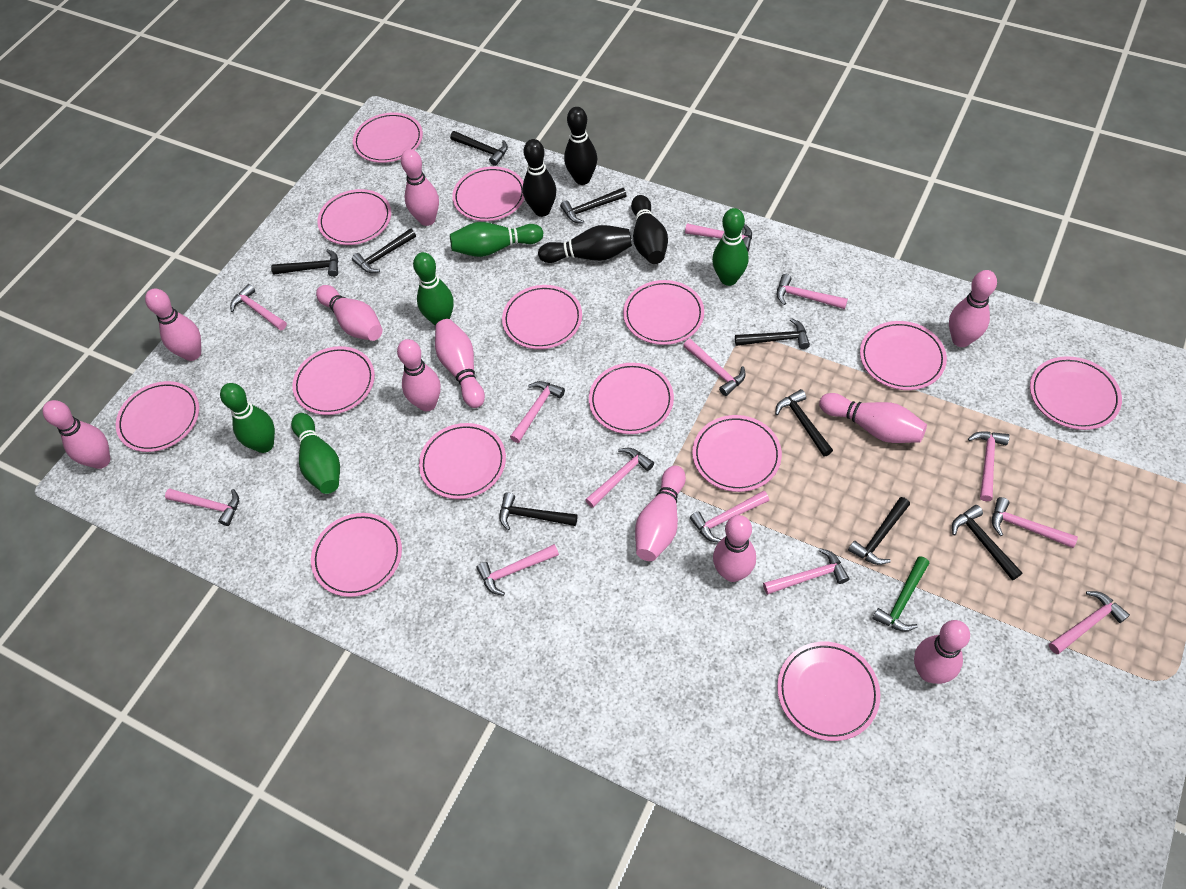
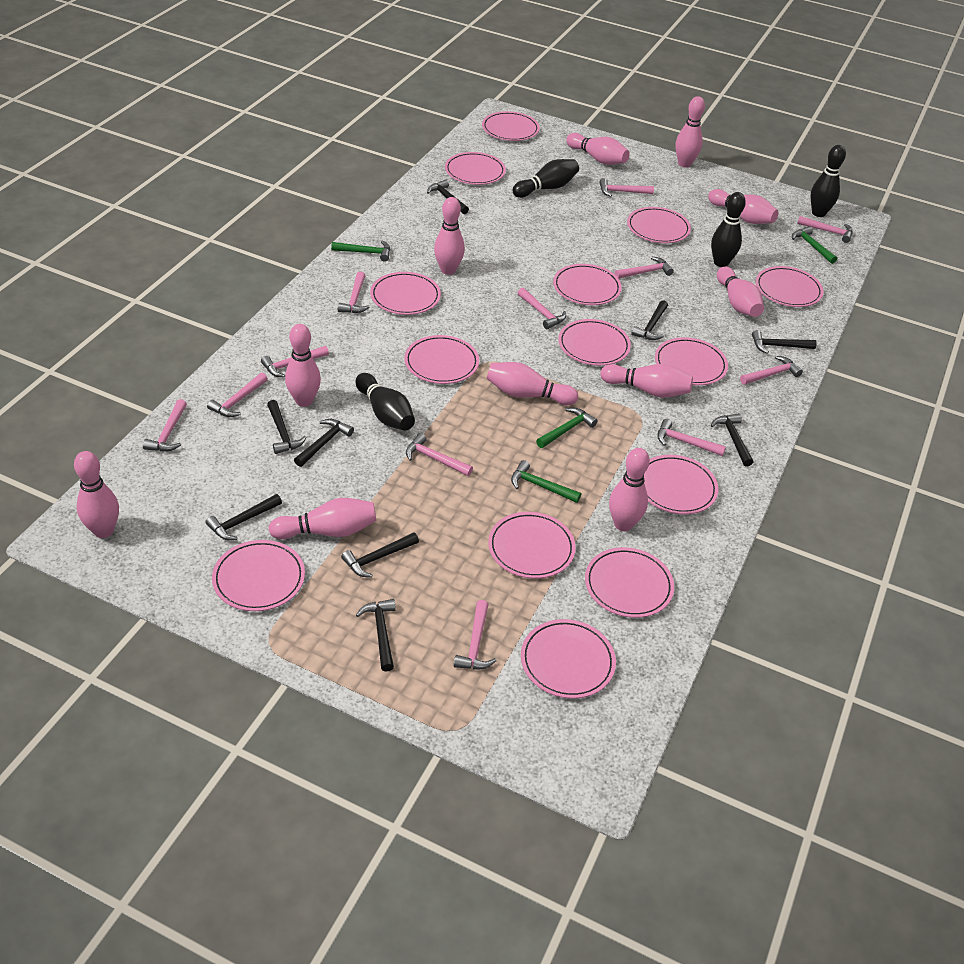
green bowling pin: 5 -> 0
green hammer: 1 -> 4
pink hammer: 13 -> 12

